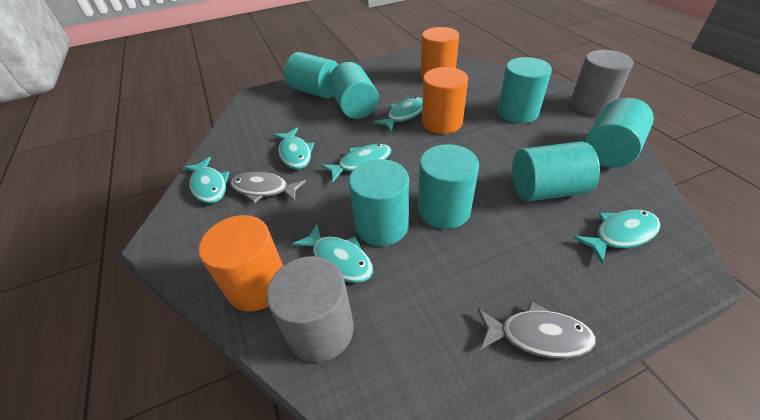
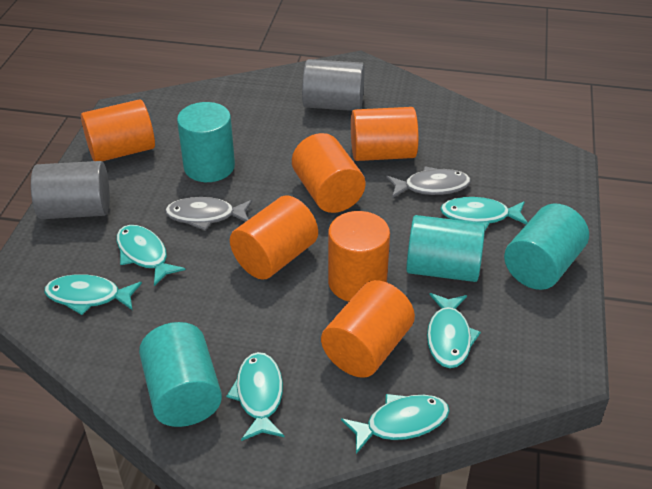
orange cylinder: 3 -> 6
turquoise cylinder: 7 -> 4

